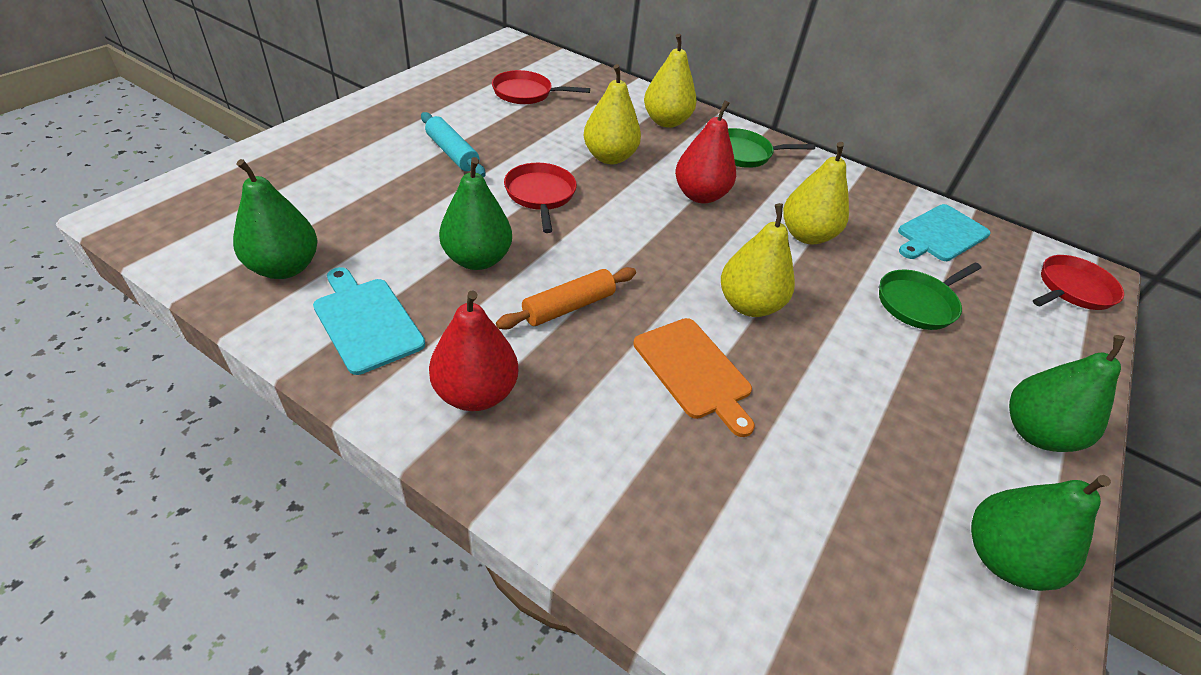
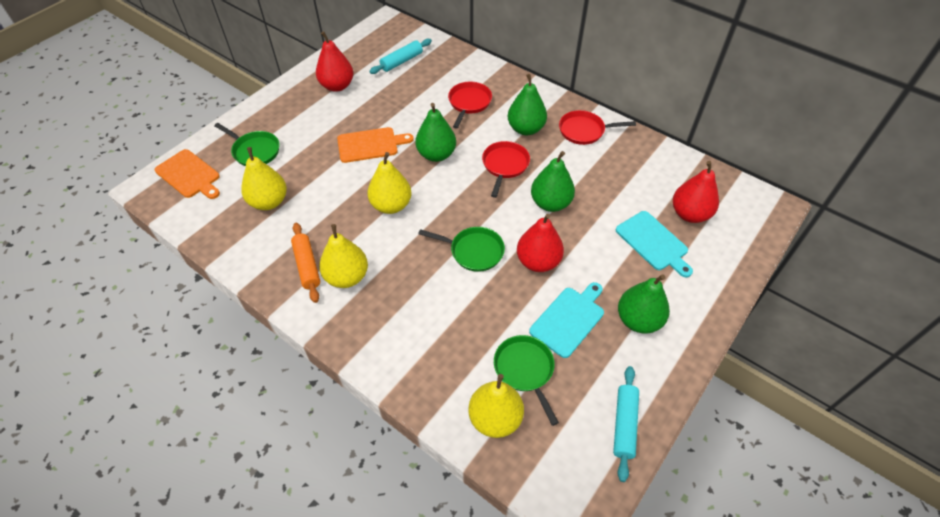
green pan: 2 -> 3
orange cutting board: 1 -> 2
red pear: 2 -> 3
turquoise rolling pin: 1 -> 2

